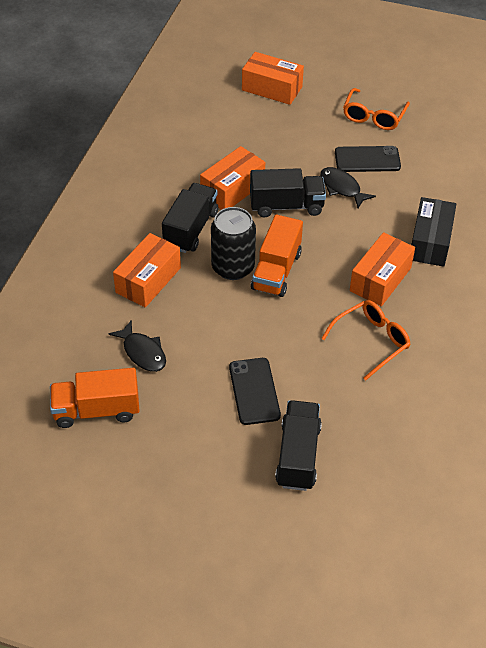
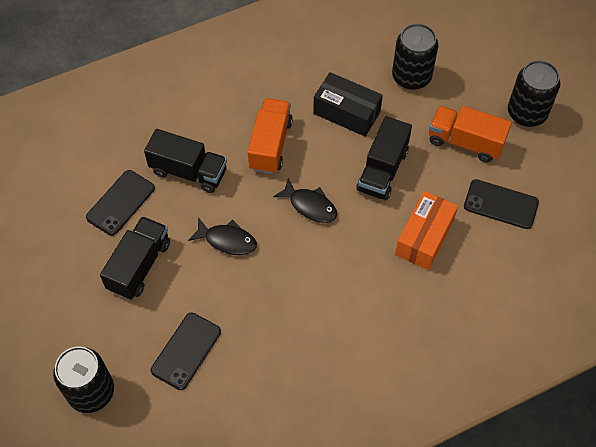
black can: 1 -> 3
black phone: 2 -> 3
orange box: 4 -> 1
orange glasses: 2 -> 0

